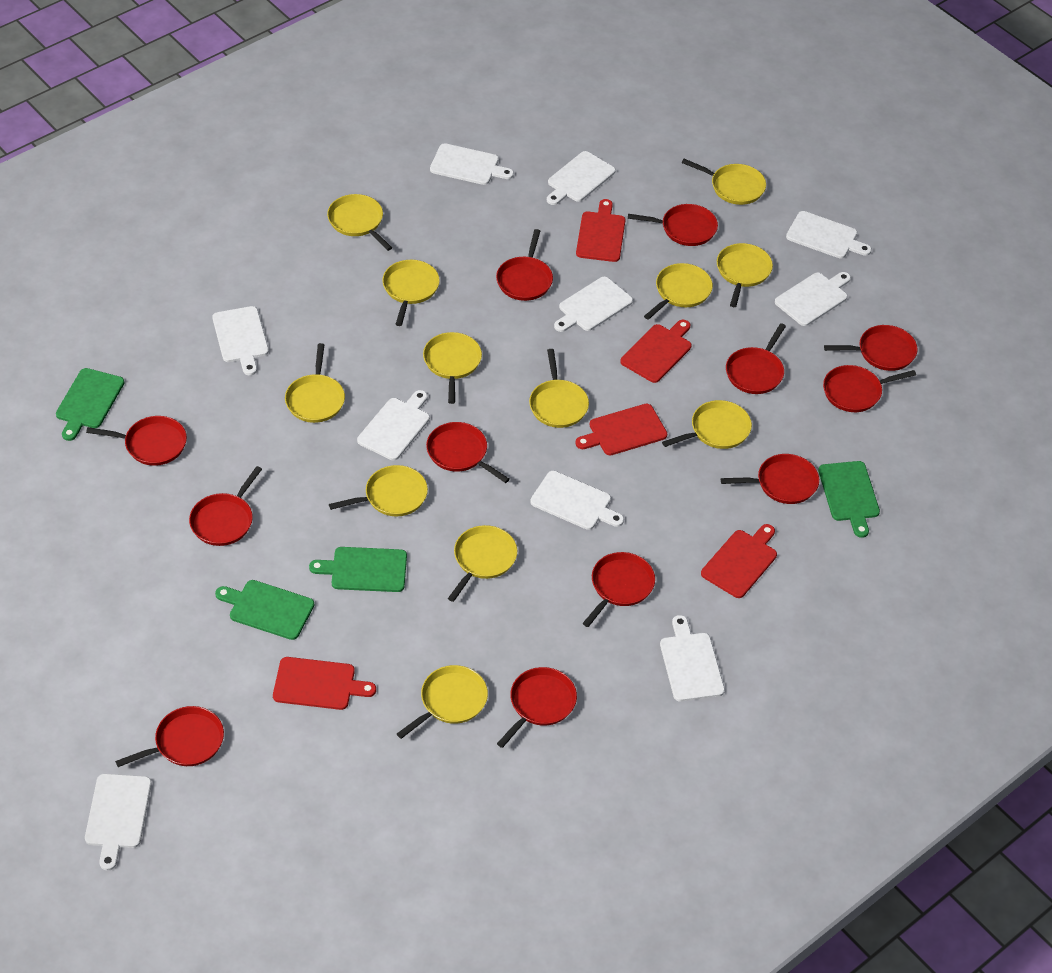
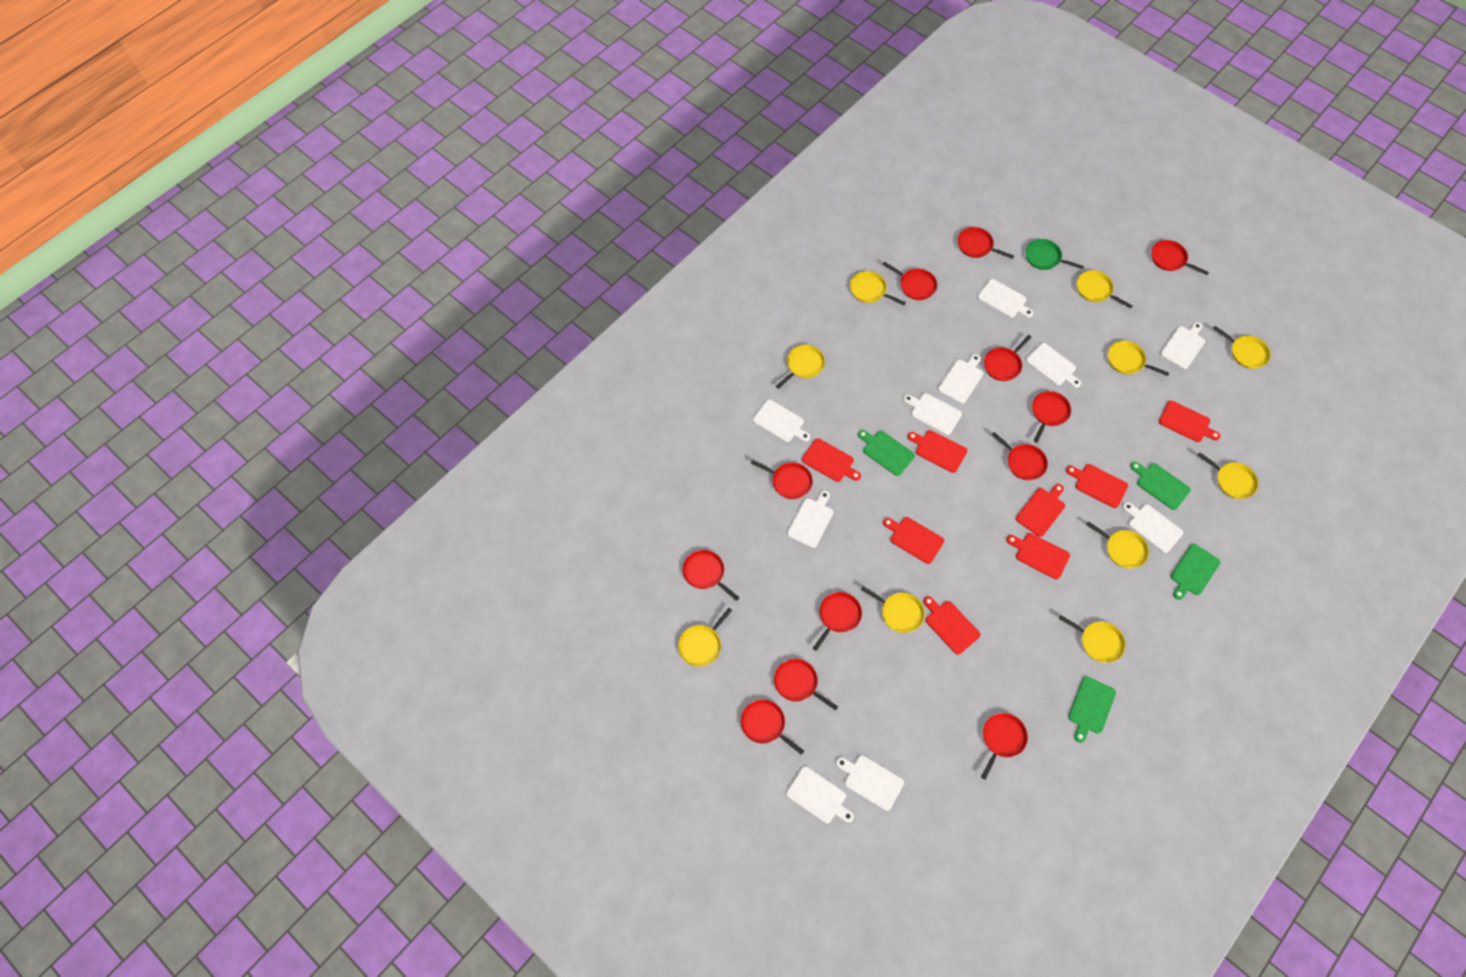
green pan: 0 -> 1
red cutting board: 5 -> 8
yellow pan: 12 -> 10

